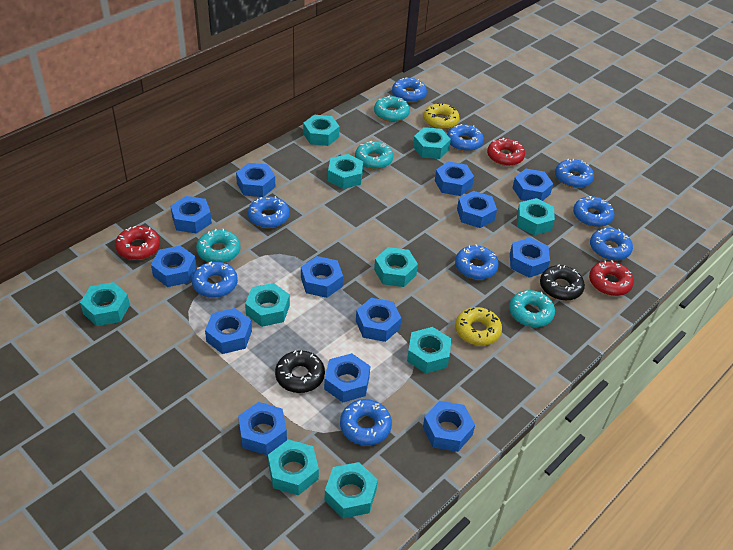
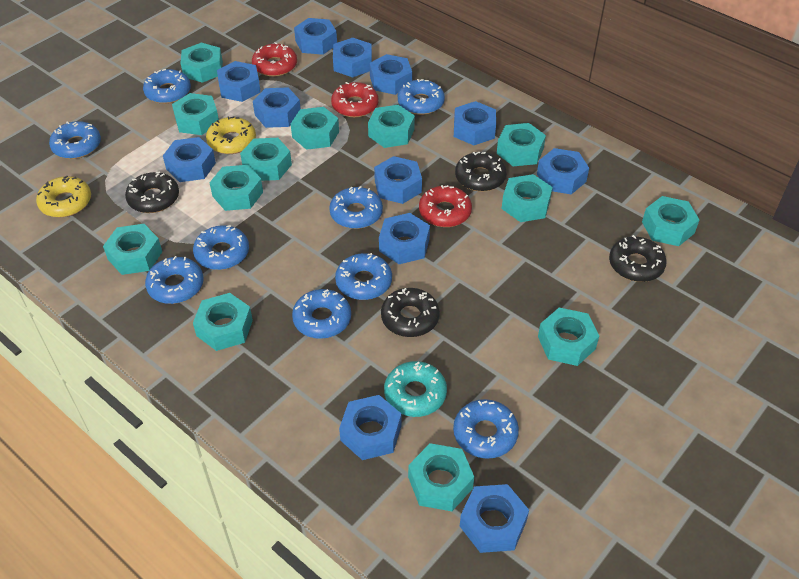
black donut: 2 -> 4
blue nut: 13 -> 12
turquoise donut: 4 -> 1
turquoise nut: 10 -> 13

